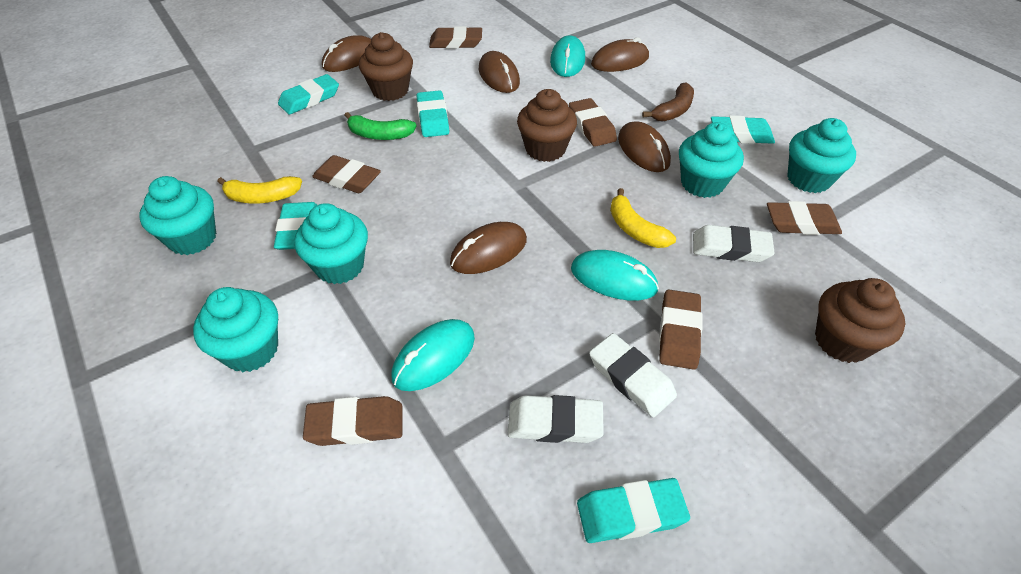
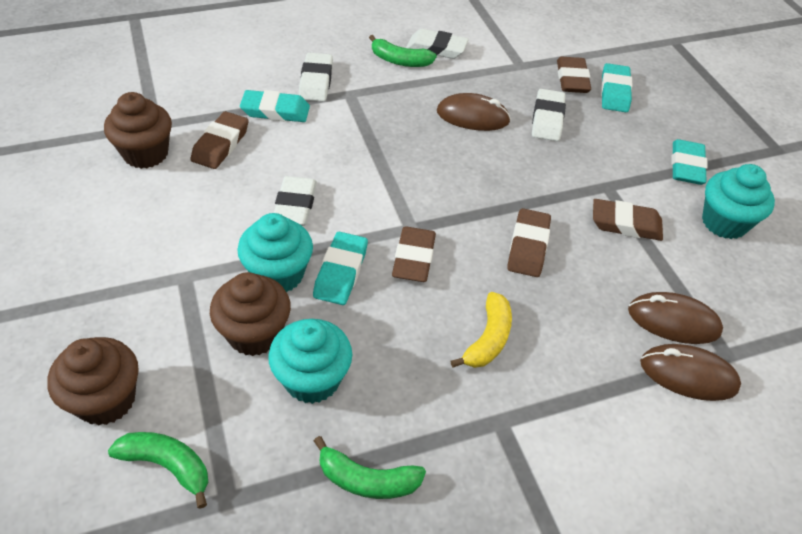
brown banana: 1 -> 0
brown eraser: 6 -> 5
brown mouse: 5 -> 3
green banana: 1 -> 3
turquoise cupcake: 5 -> 3
turquoise eraser: 5 -> 4
turquoise mouse: 3 -> 0
white eraser: 3 -> 4
yellow banana: 2 -> 1

